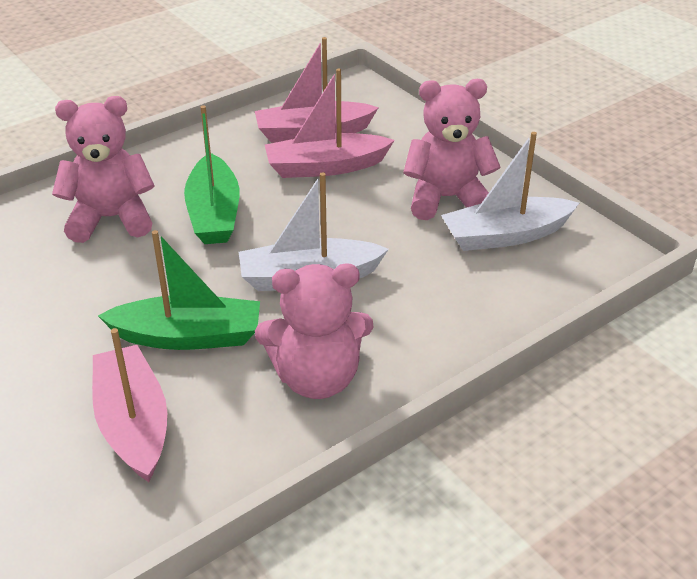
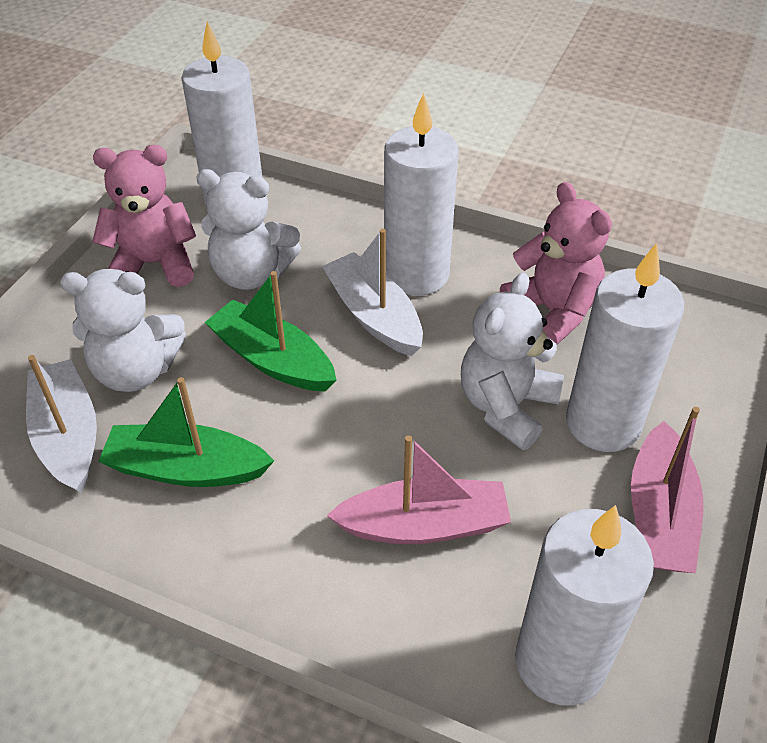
pink boat: 3 -> 2
pink teddy bear: 3 -> 2
white candle: 0 -> 4
white teddy bear: 0 -> 3

